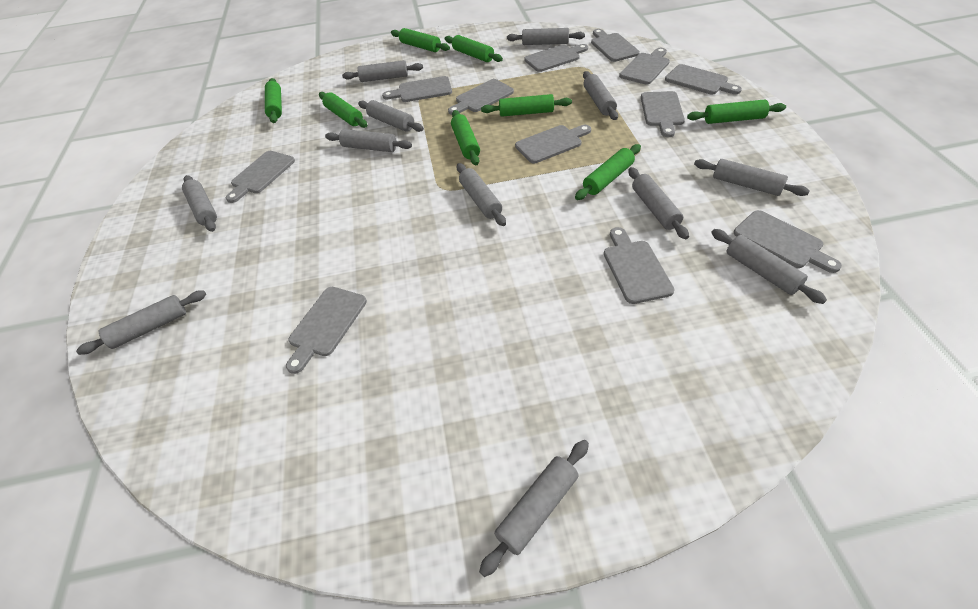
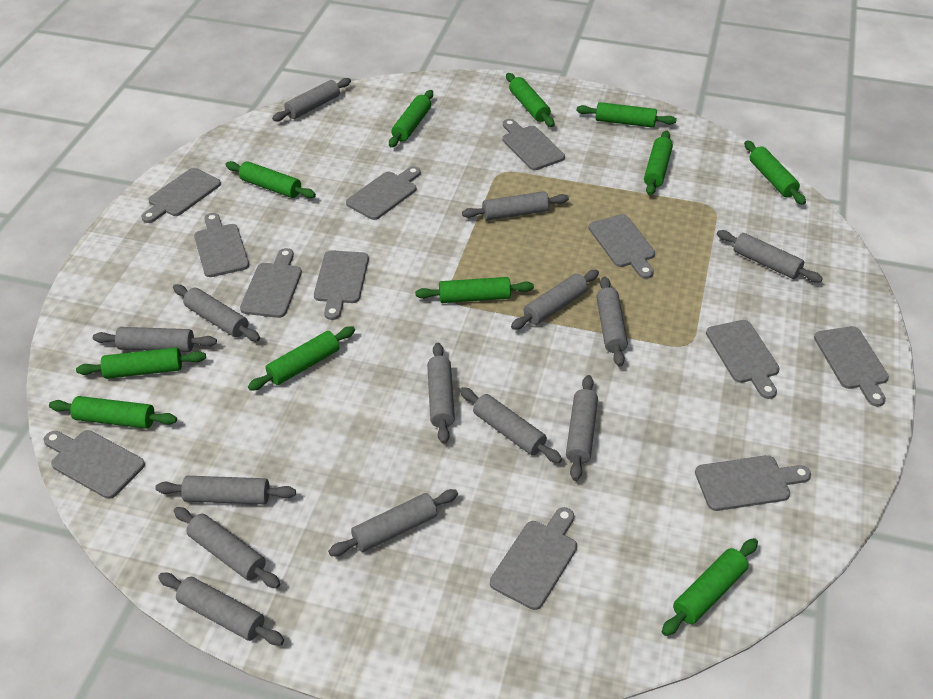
green rolling pin: 8 -> 11
grey rolling pin: 12 -> 14

